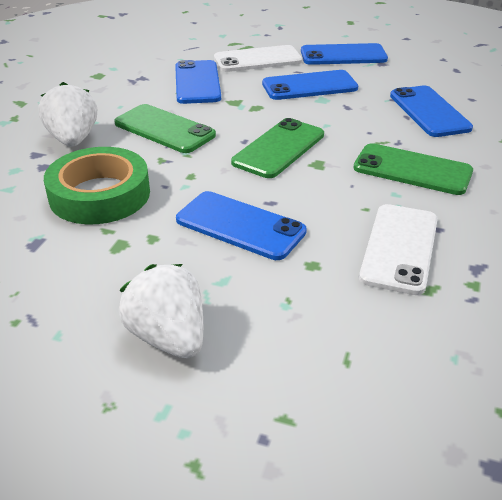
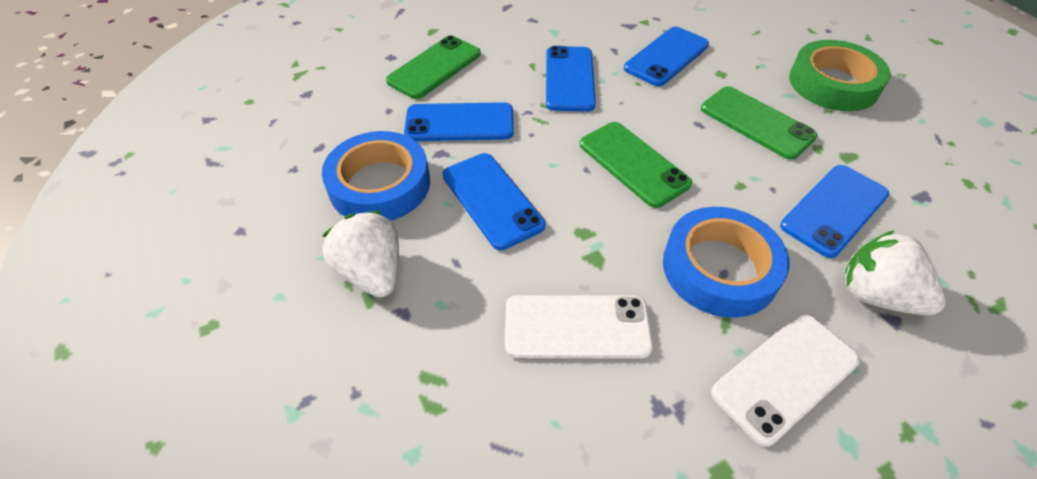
blue tape: 0 -> 2

